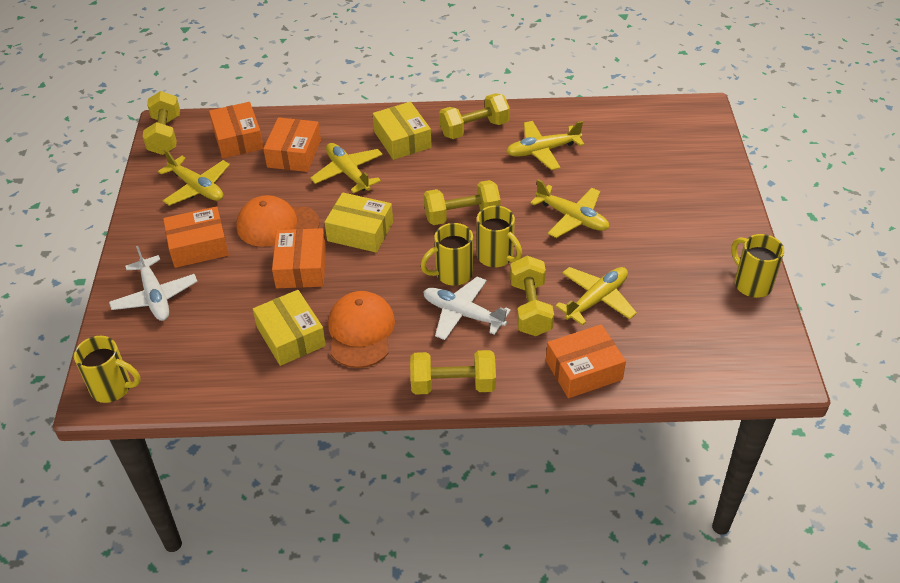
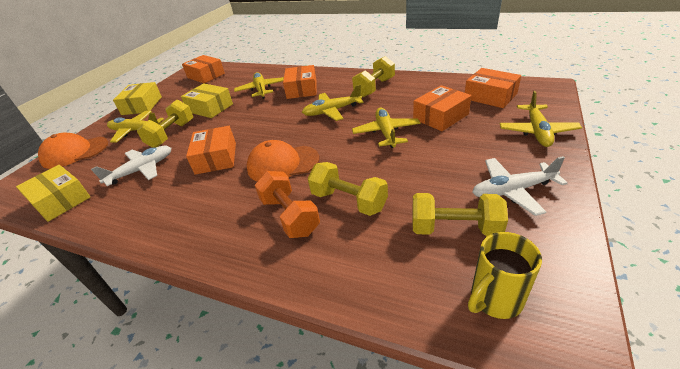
orange dumbbell: 0 -> 1
yellow dumbbell: 5 -> 4
yellow mug: 4 -> 1

